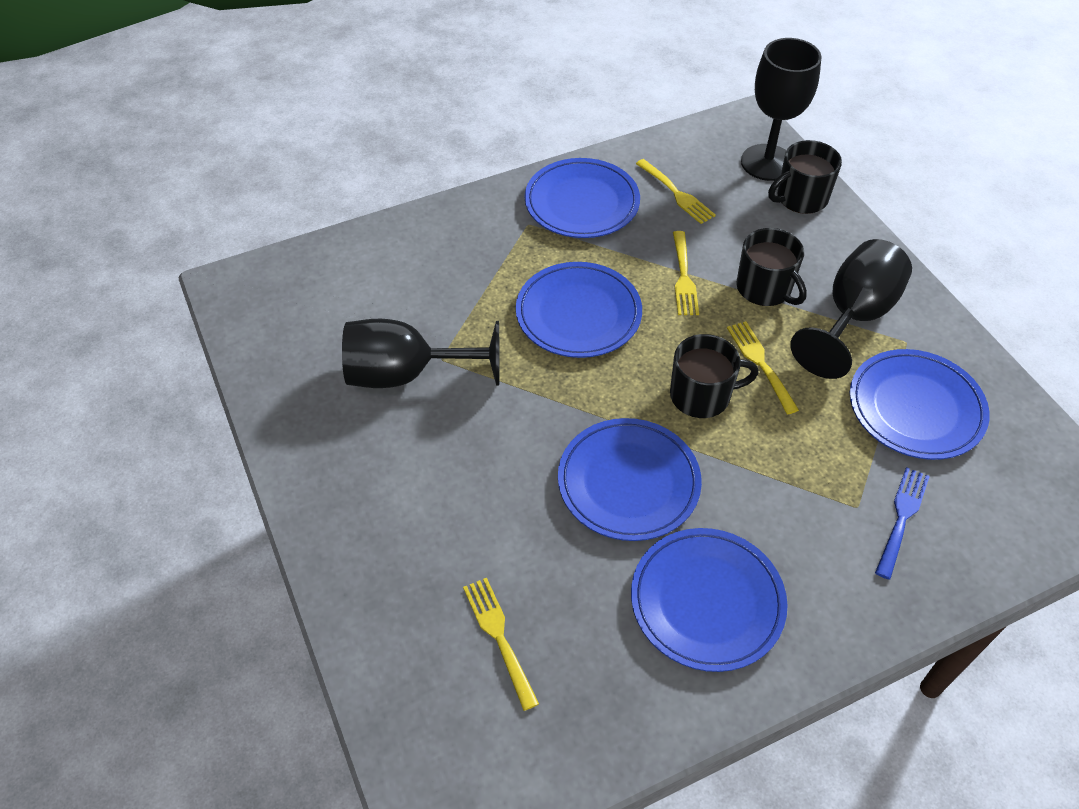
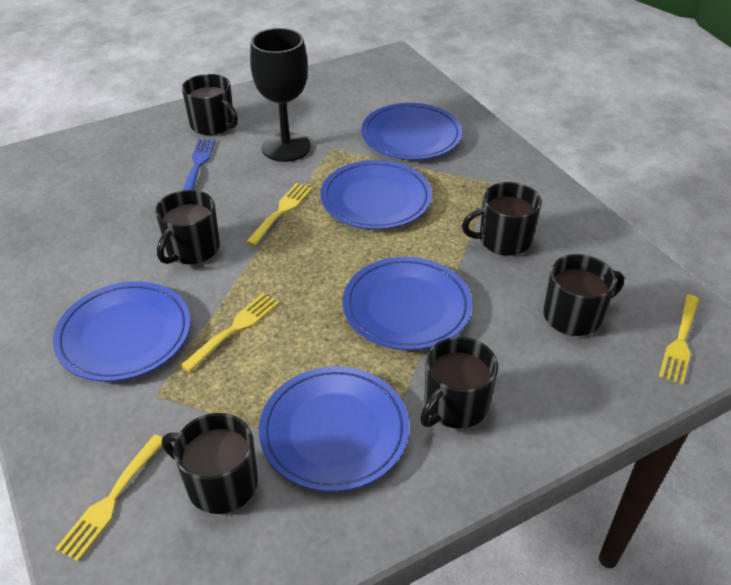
black goblet: 3 -> 1
black mug: 3 -> 6

